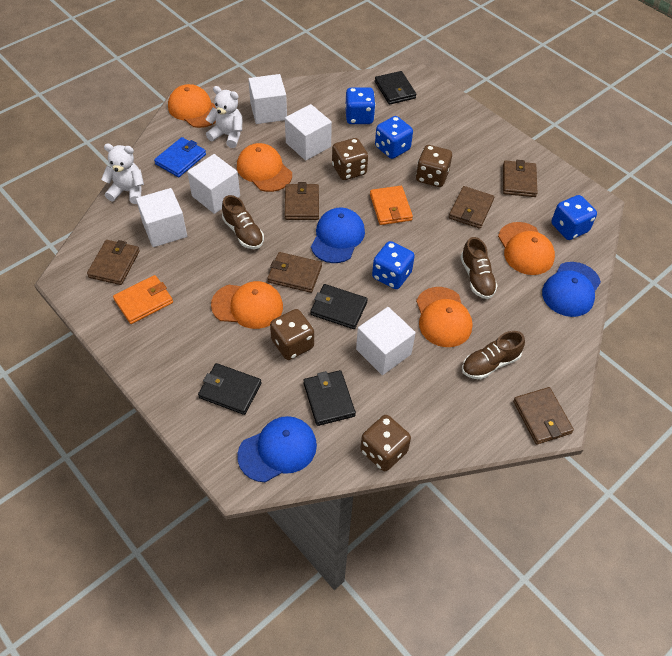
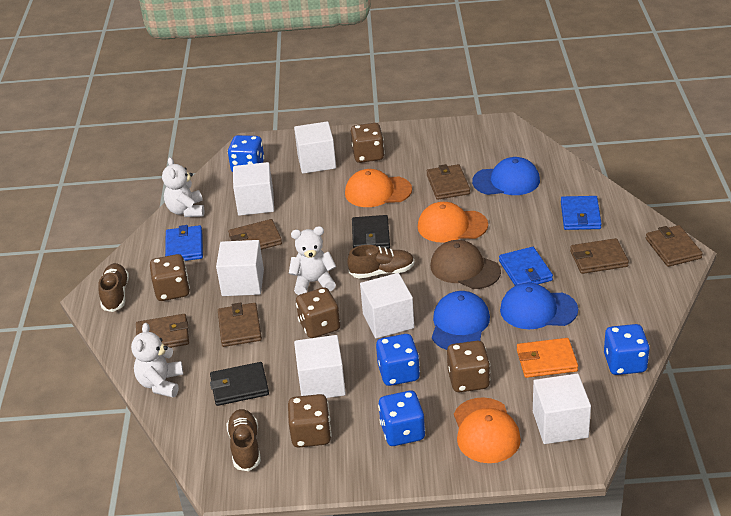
black wallet: 4 -> 2
blue wallet: 1 -> 3
brown cap: 0 -> 1
brown dice: 4 -> 5
orange cap: 5 -> 3
orange wallet: 2 -> 1
white cube: 5 -> 6
white teddy bear: 2 -> 3

